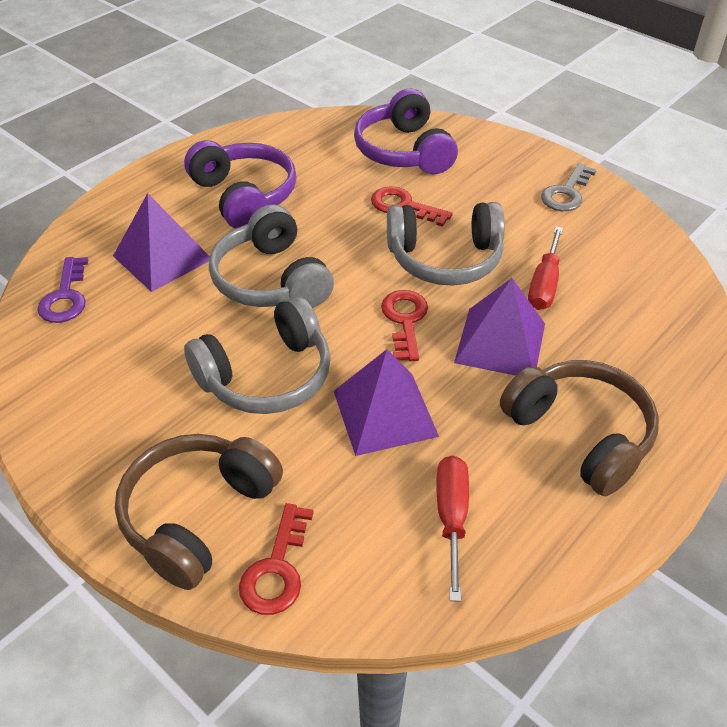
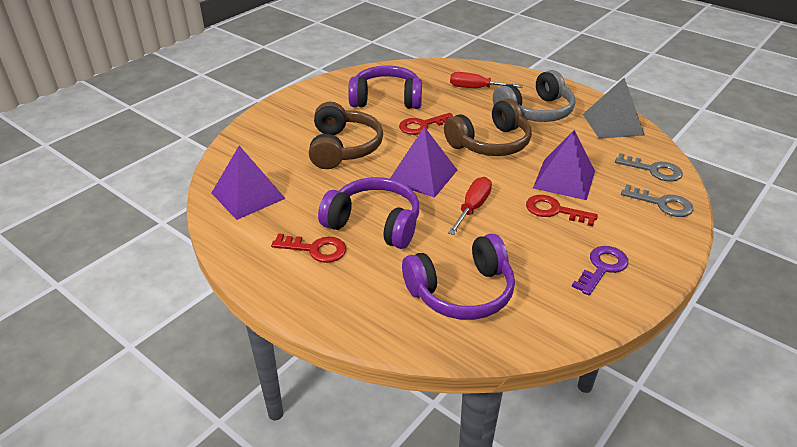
grey headphones: 3 -> 1
grey key: 1 -> 2
grey pyramid: 0 -> 1
purple headphones: 2 -> 3

